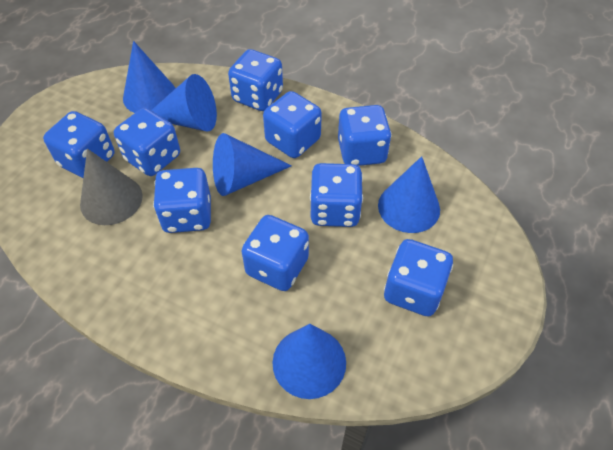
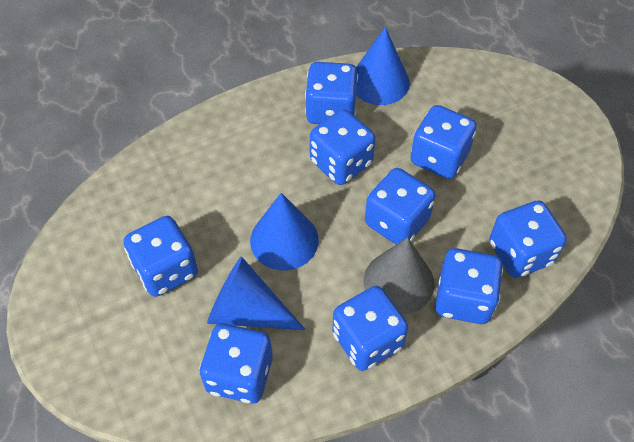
blue cone: 5 -> 3

